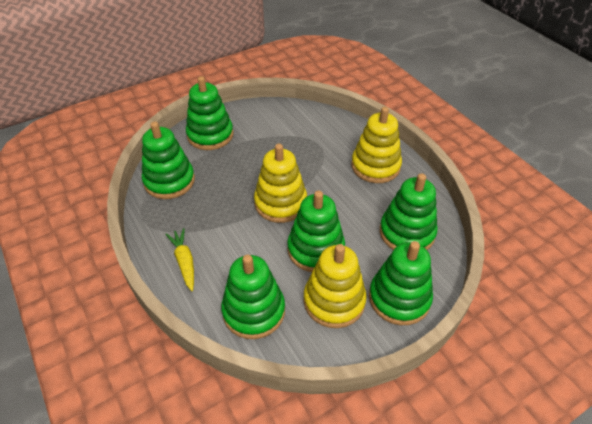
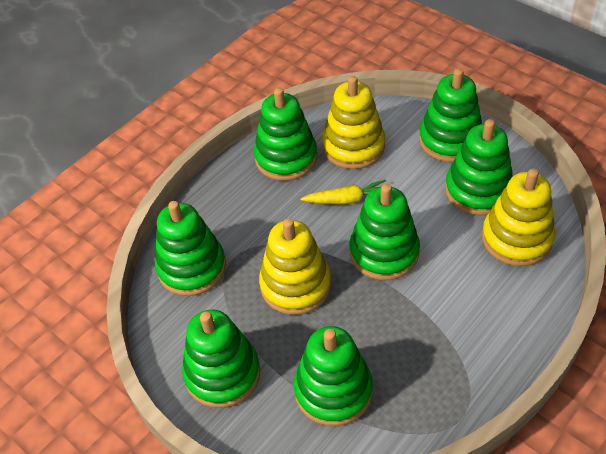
green stacking toy: 6 -> 7

